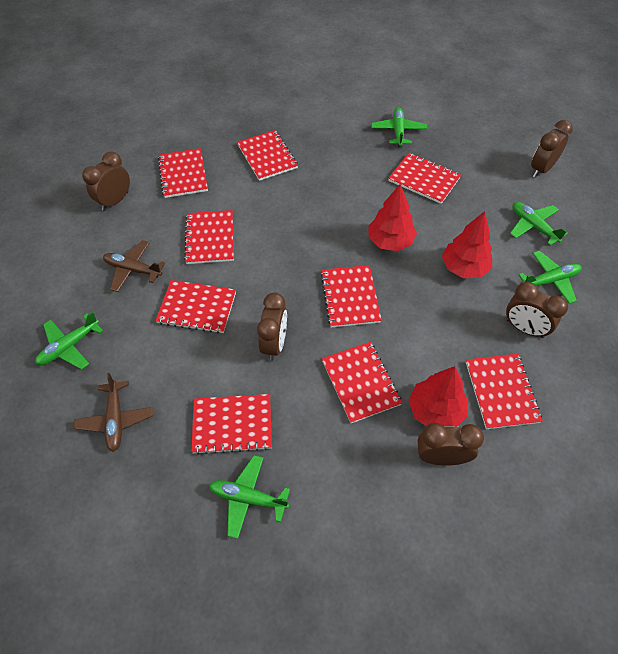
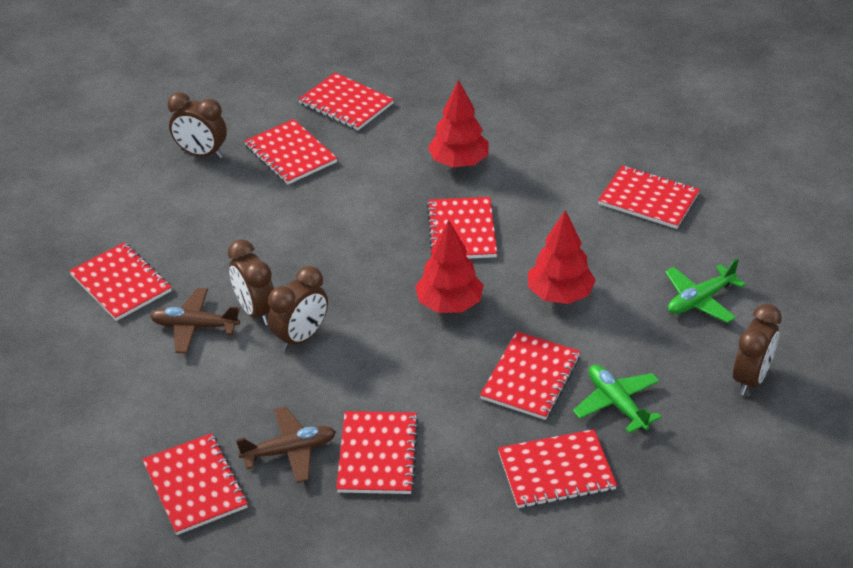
brown clock: 5 -> 4
green plane: 5 -> 2

